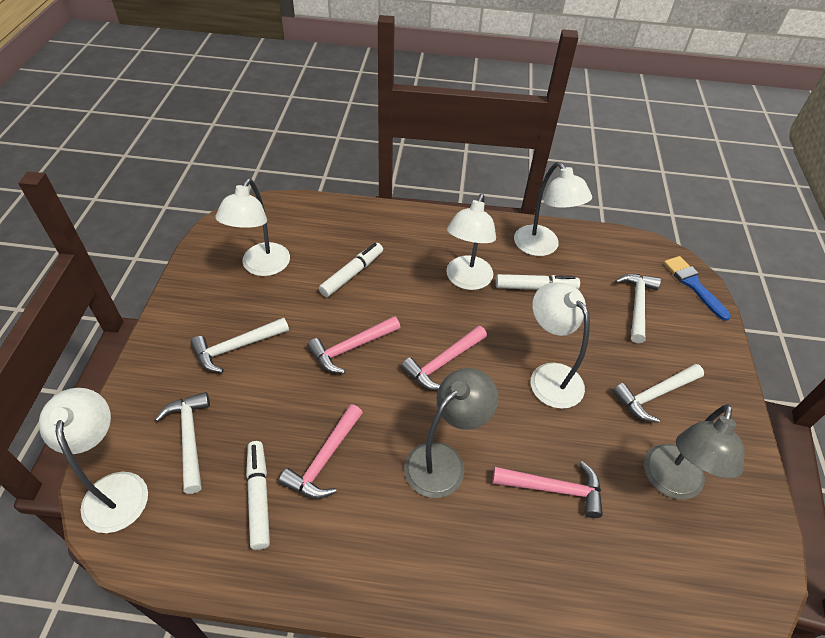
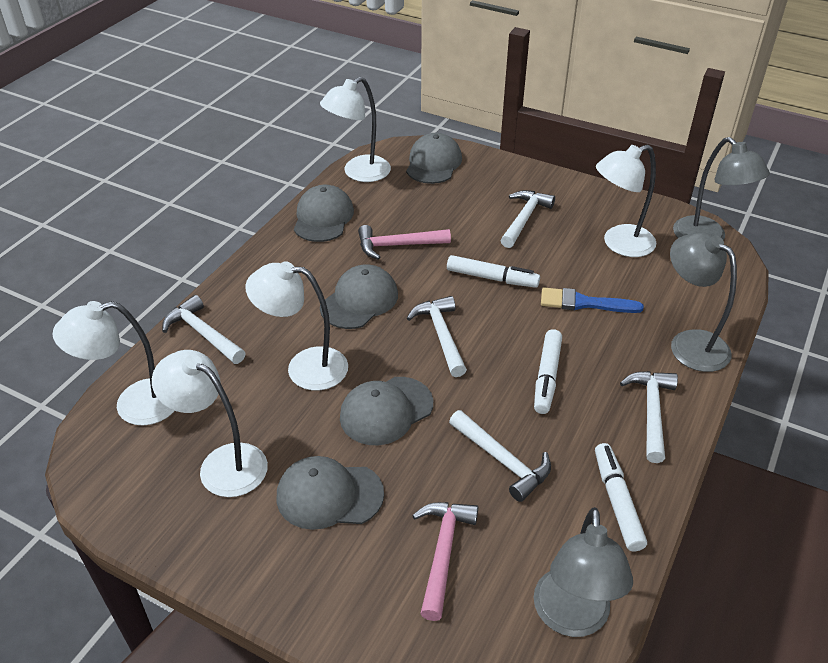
grey cap: 0 -> 5
grey lamp: 2 -> 3
pink hammer: 4 -> 2
white hammer: 4 -> 5

